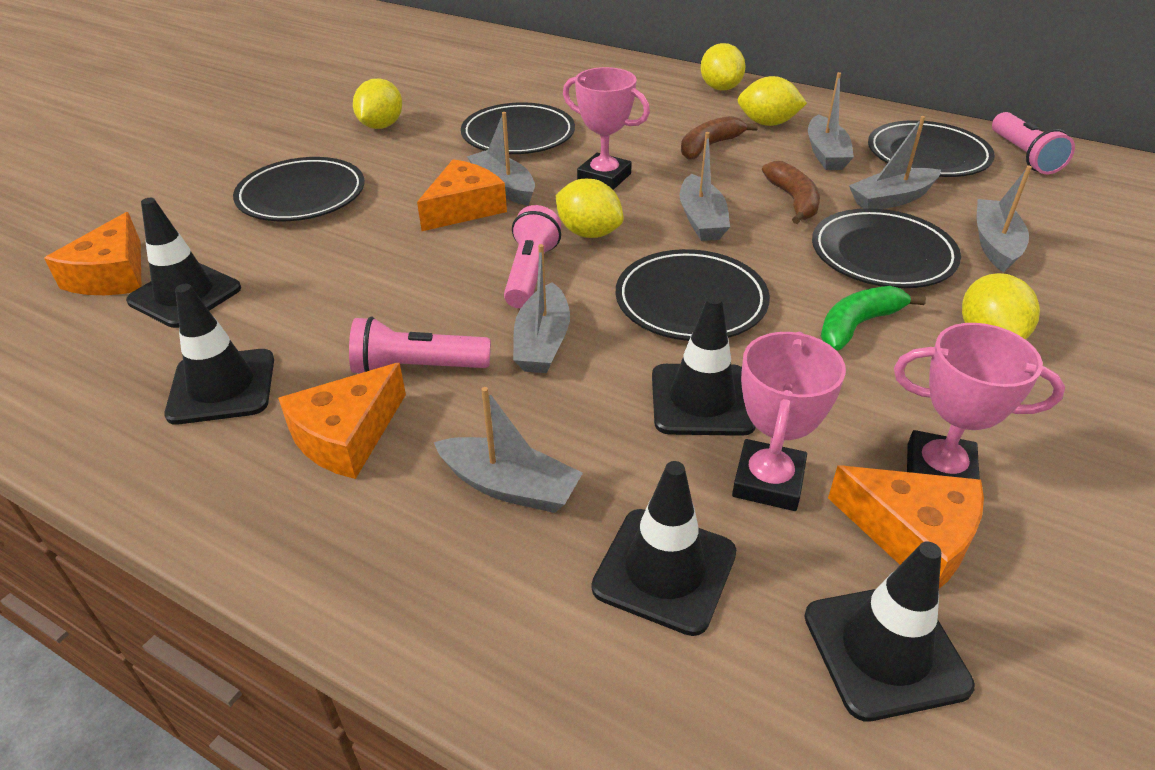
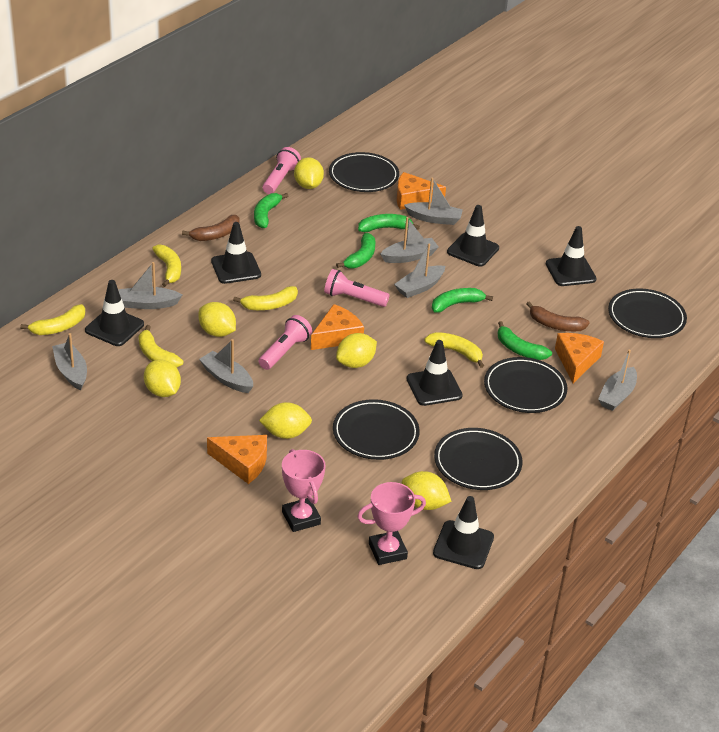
black traffic cone: 5 -> 6
green banana: 1 -> 5
pink trophy: 3 -> 2
yellow banana: 0 -> 5
yellow lemon: 5 -> 6

